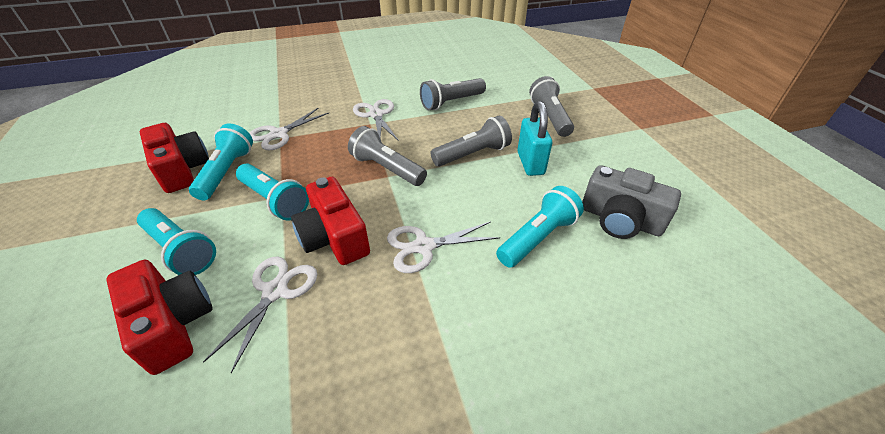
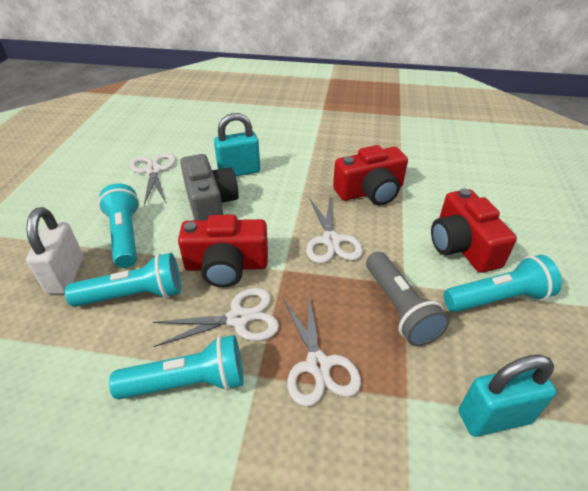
grey flashlight: 4 -> 1
turquoise padlock: 1 -> 2
white padlock: 0 -> 1

